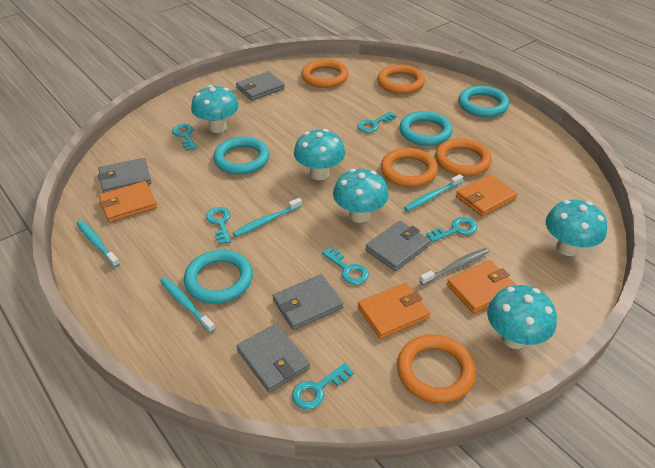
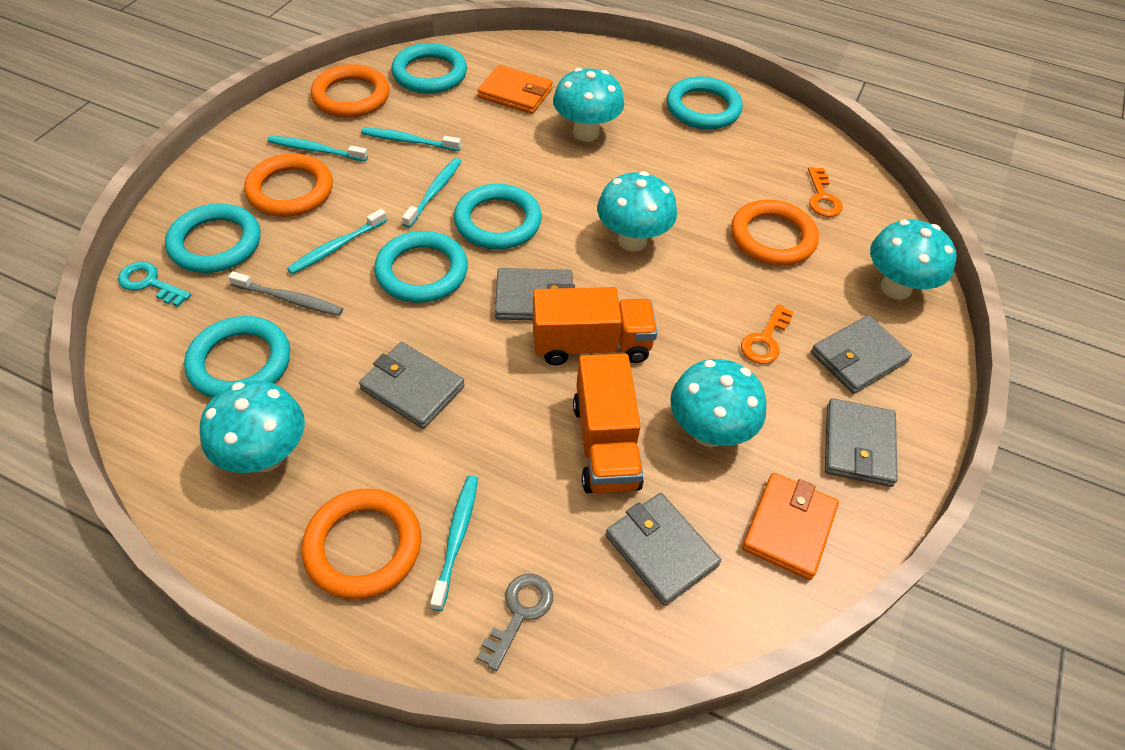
grey key: 0 -> 1
orange key: 0 -> 2
orange ring: 5 -> 4
orange truck: 0 -> 2
orange wallet: 4 -> 2
turquoise key: 6 -> 1
turquoise ring: 4 -> 6
turquoise toothbrush: 4 -> 5

